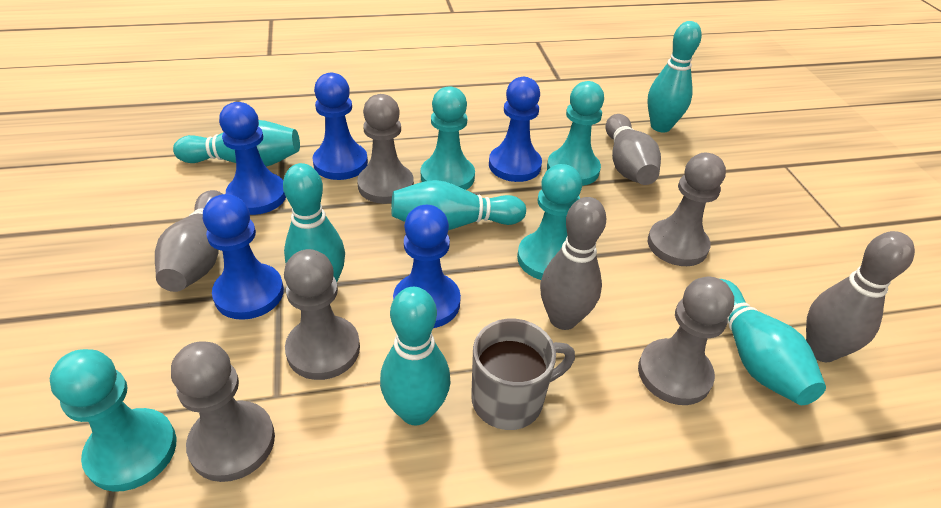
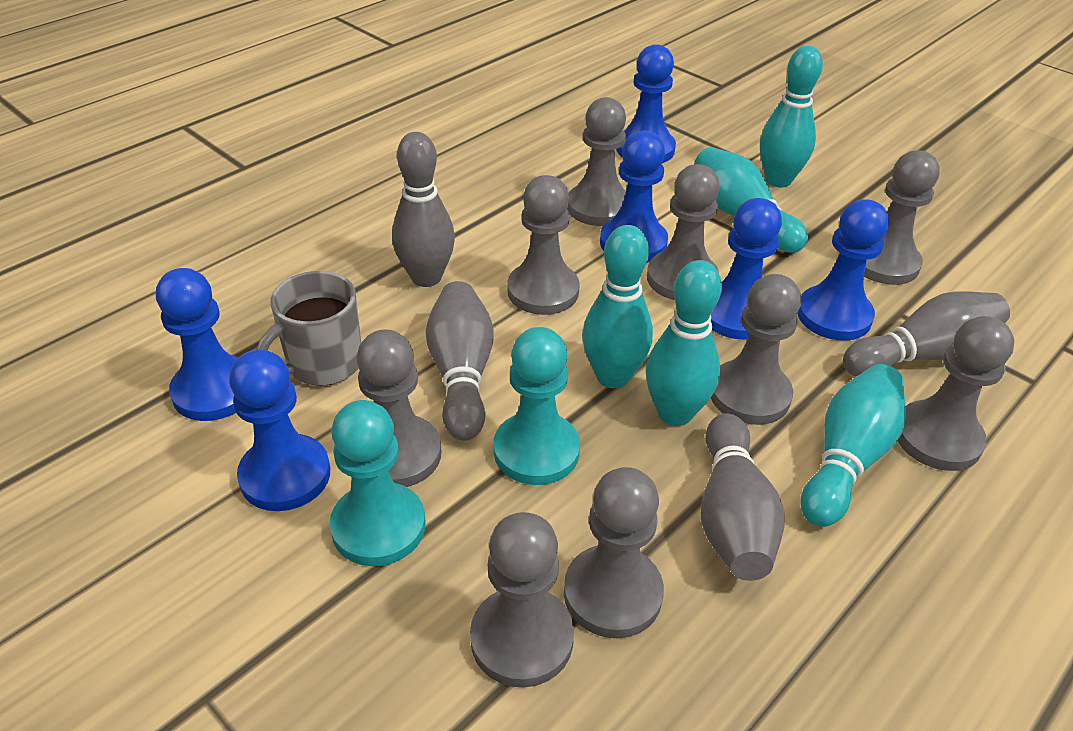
blue pawn: 5 -> 6
grey pawn: 5 -> 9
turquoise bowling pin: 6 -> 5
turquoise pawn: 4 -> 2

